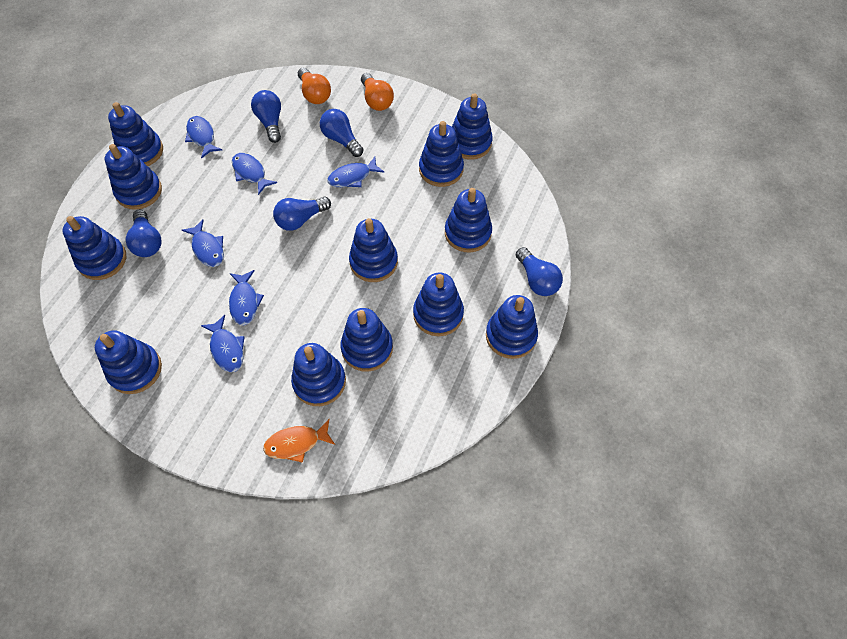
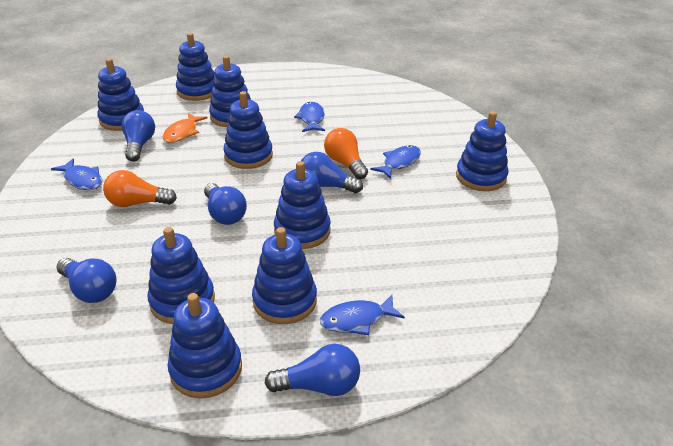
blue fish: 6 -> 4
blue stacking toy: 12 -> 9

